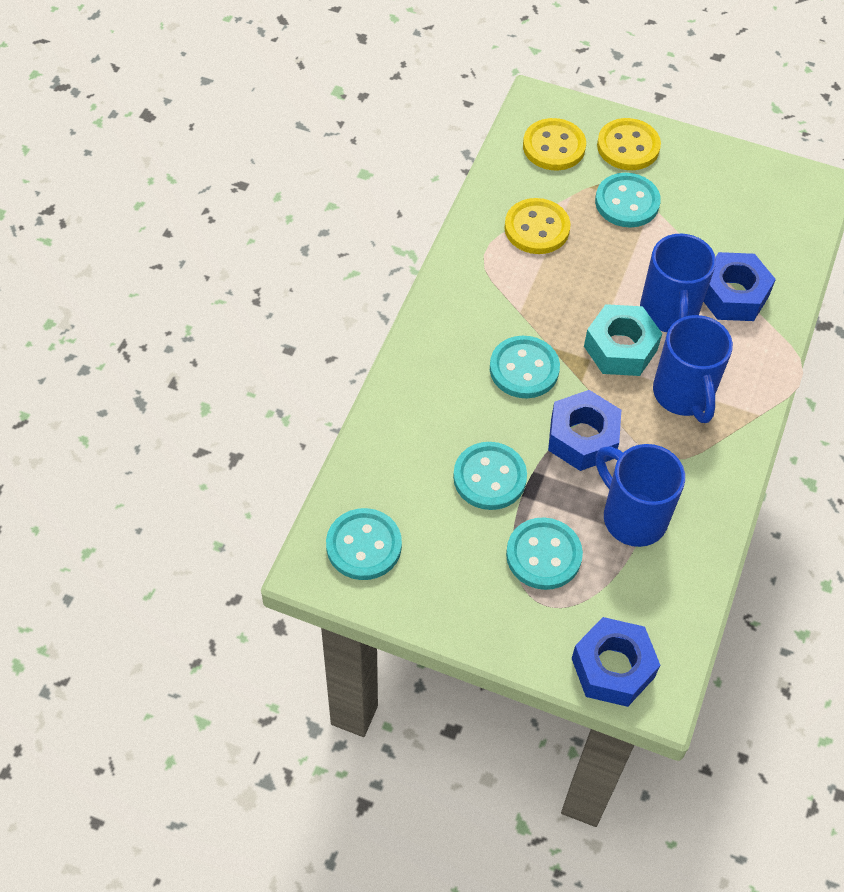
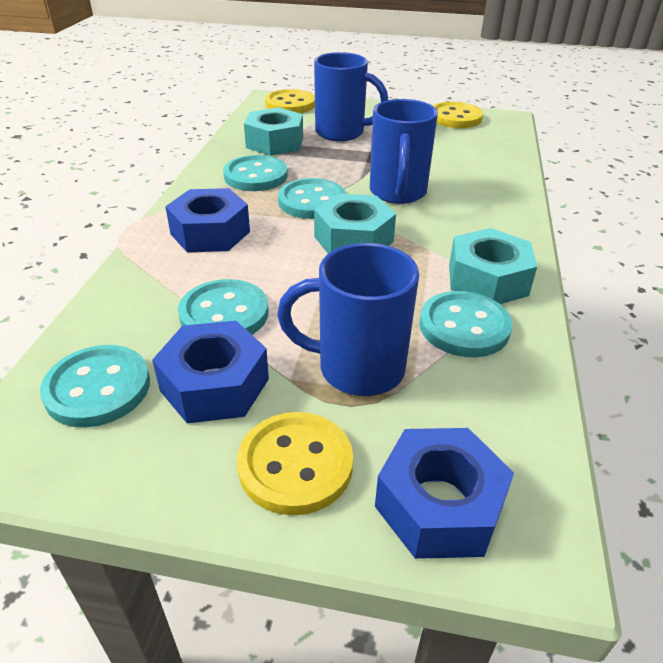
turquoise nut: 1 -> 3

